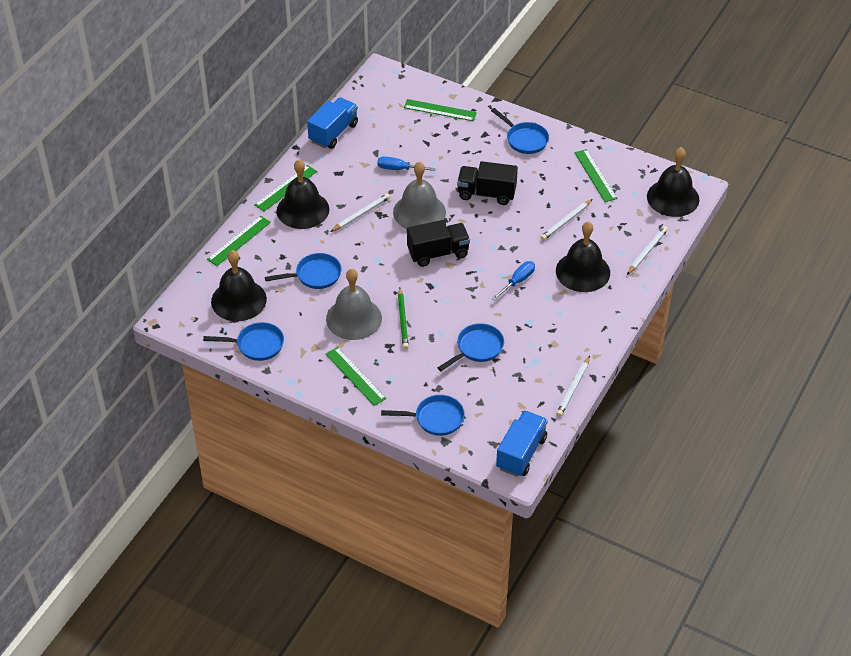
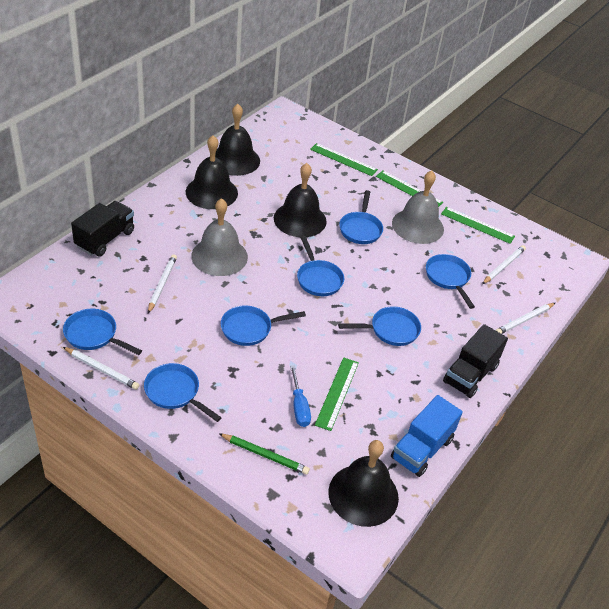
blue pan: 5 -> 7
blue screwdriver: 2 -> 1
blue truck: 2 -> 1
green ruler: 5 -> 4

